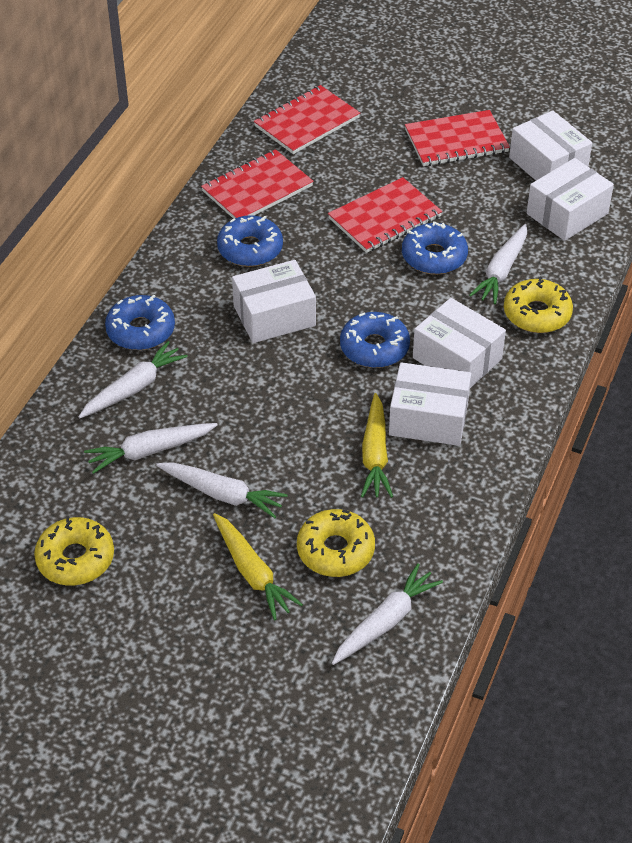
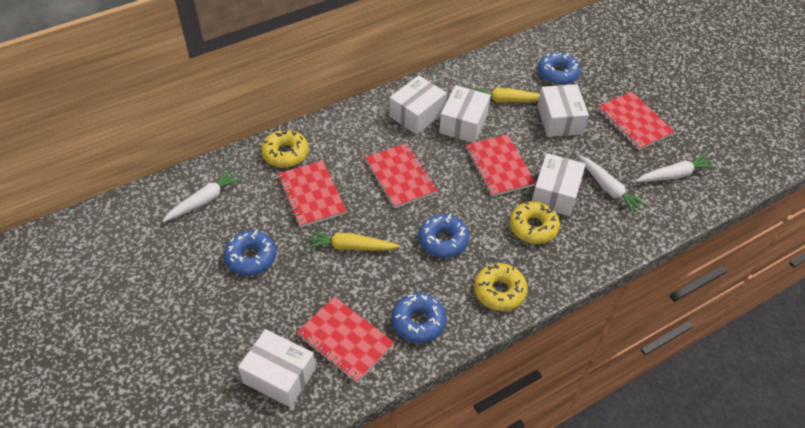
red notebook: 4 -> 5
white carrot: 5 -> 3

